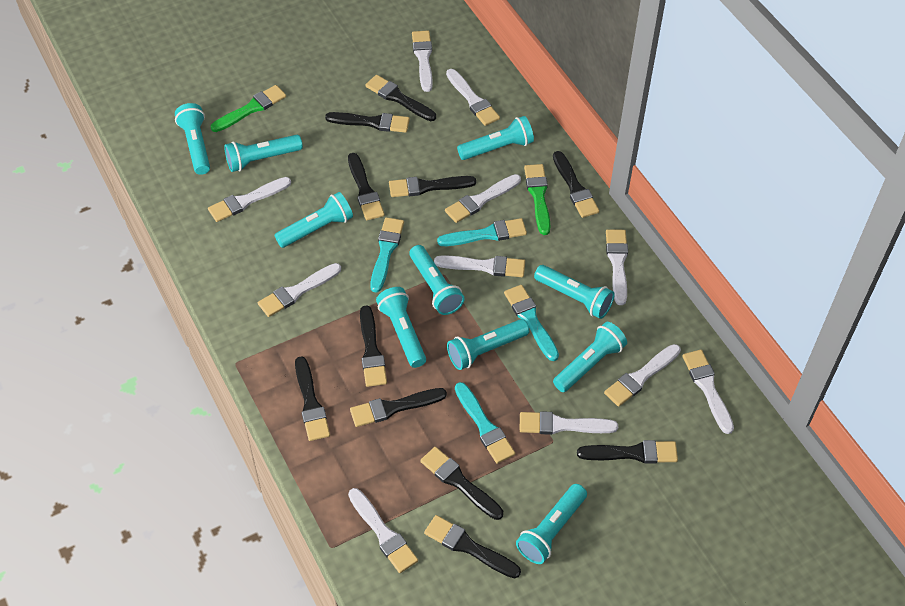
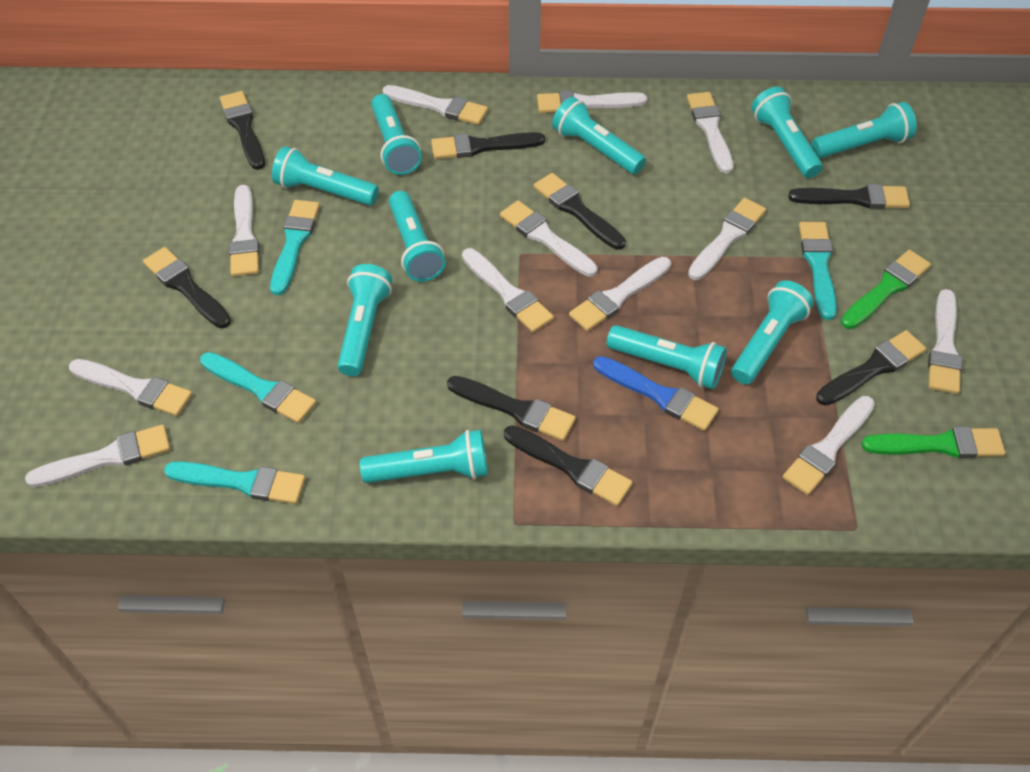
black brush: 11 -> 8
blue brush: 0 -> 1
white brush: 11 -> 12

